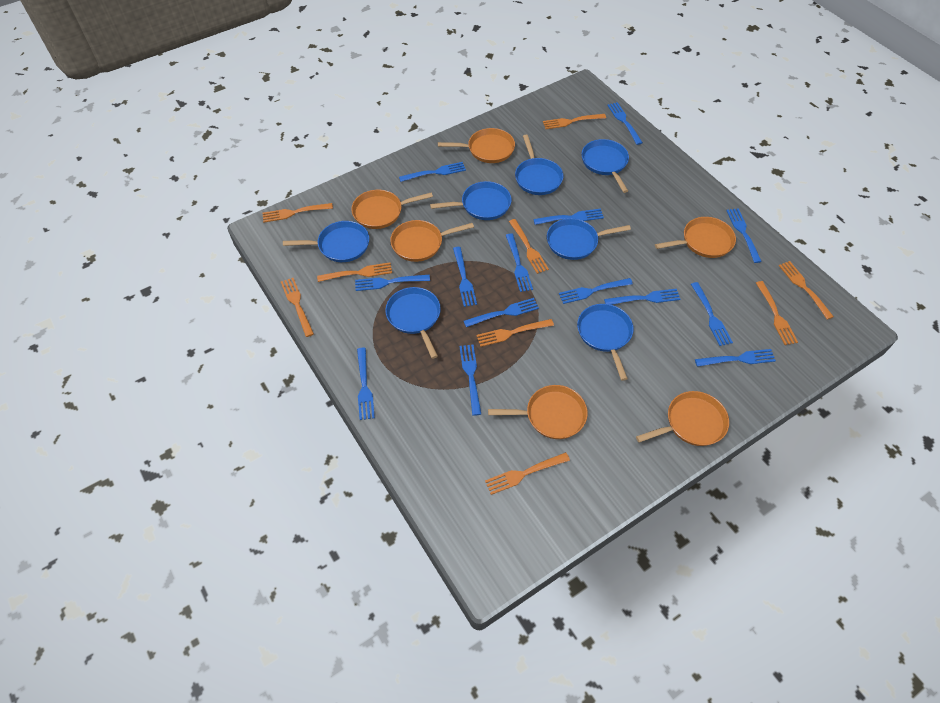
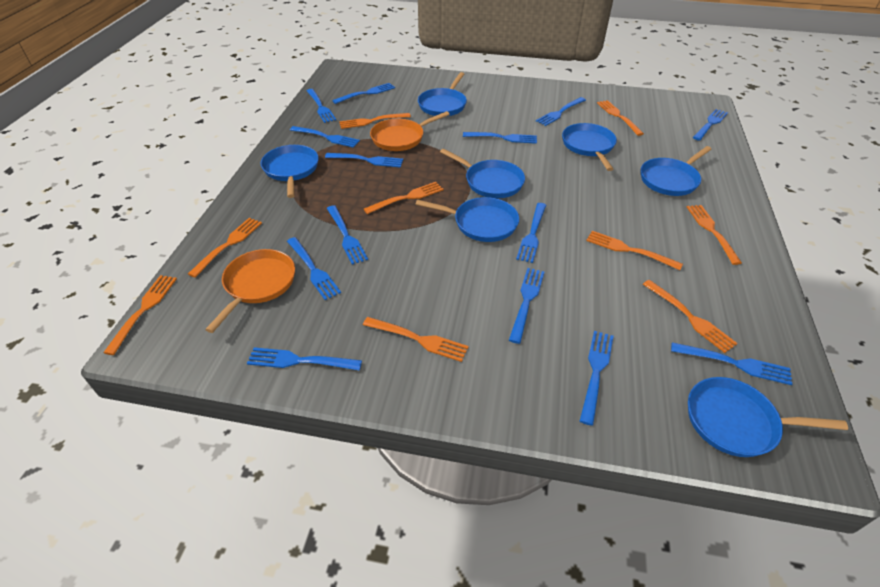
orange pan: 6 -> 2

